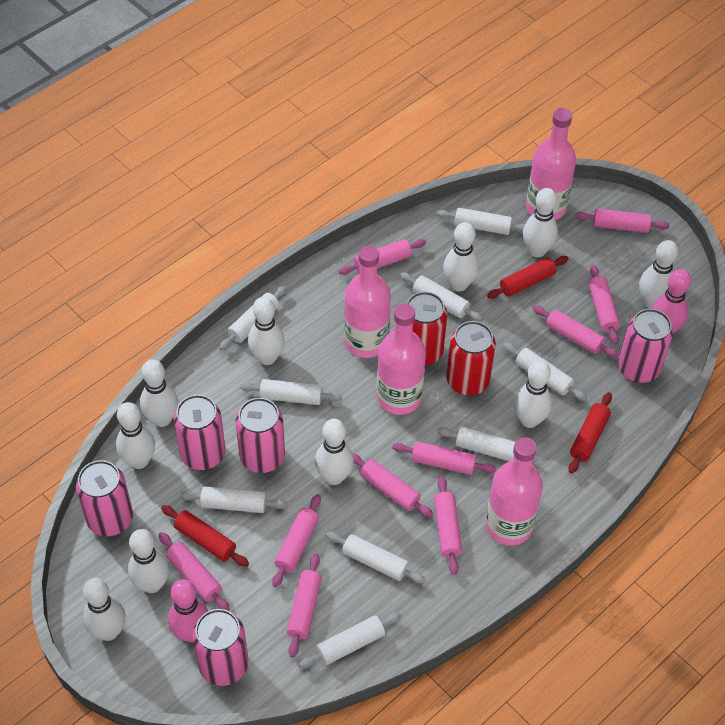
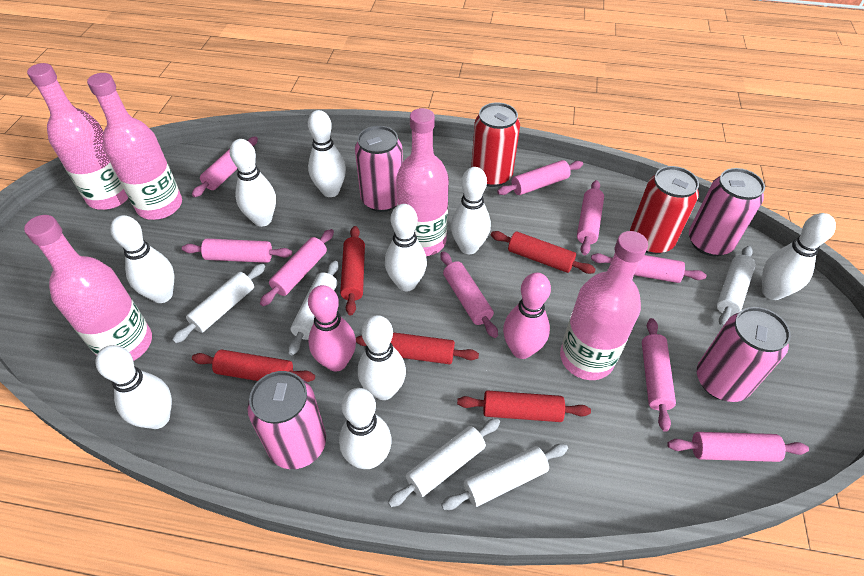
pink bottle: 4 -> 5
pink can: 5 -> 4
pink rolling pin: 10 -> 9
red rolling pin: 3 -> 5
white bowling pin: 10 -> 9
white rolling pin: 9 -> 5

